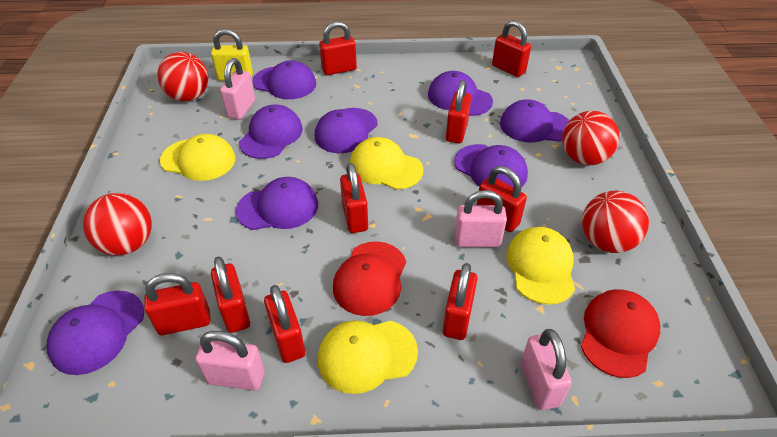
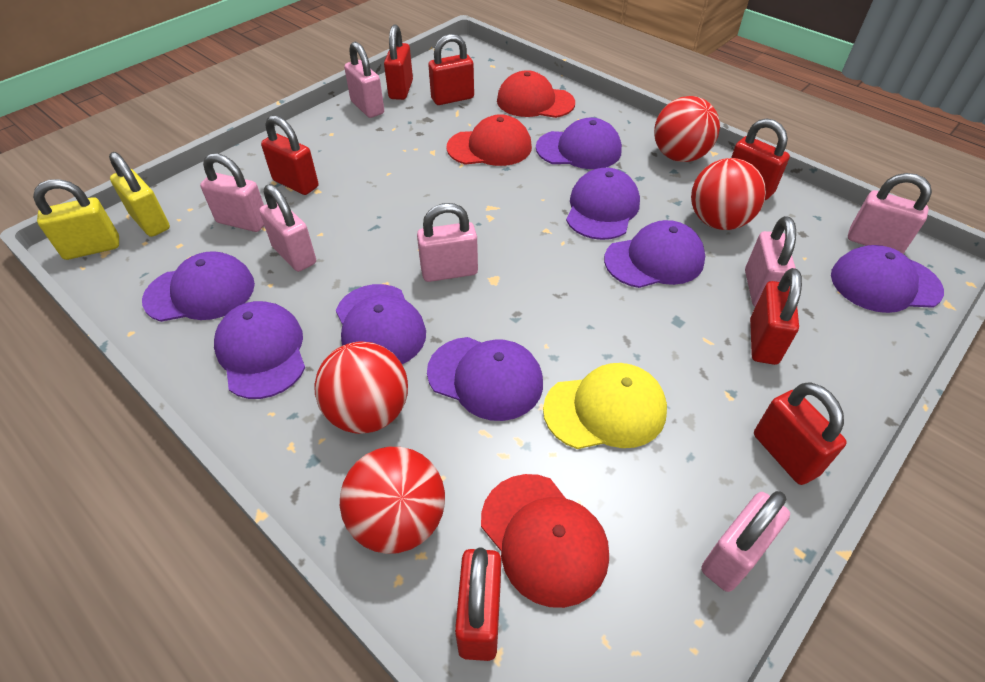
pink padlock: 4 -> 7
red cap: 2 -> 3
red padlock: 9 -> 7
yellow cap: 4 -> 1
yellow padlock: 1 -> 2

